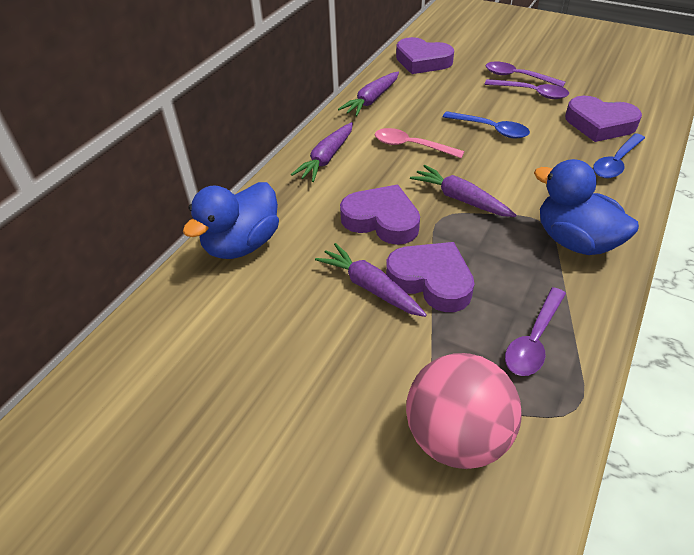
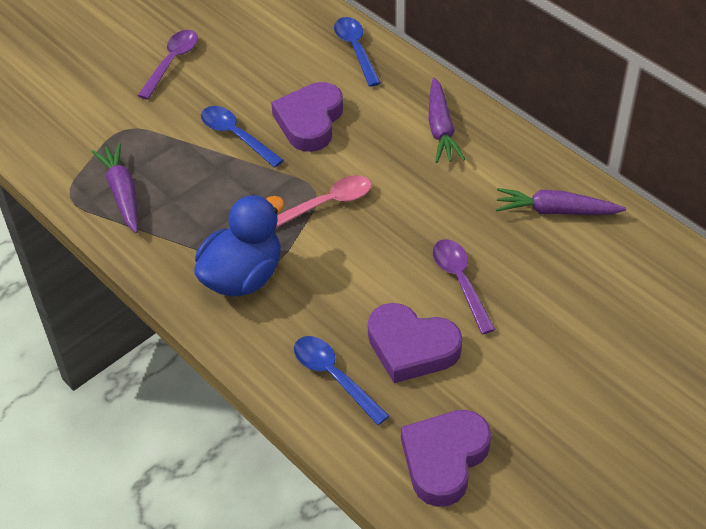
blue duck: 2 -> 1
blue spoon: 2 -> 3
pink ball: 1 -> 0
purple carrot: 4 -> 3
purple heart: 4 -> 3
purple spoon: 3 -> 2

